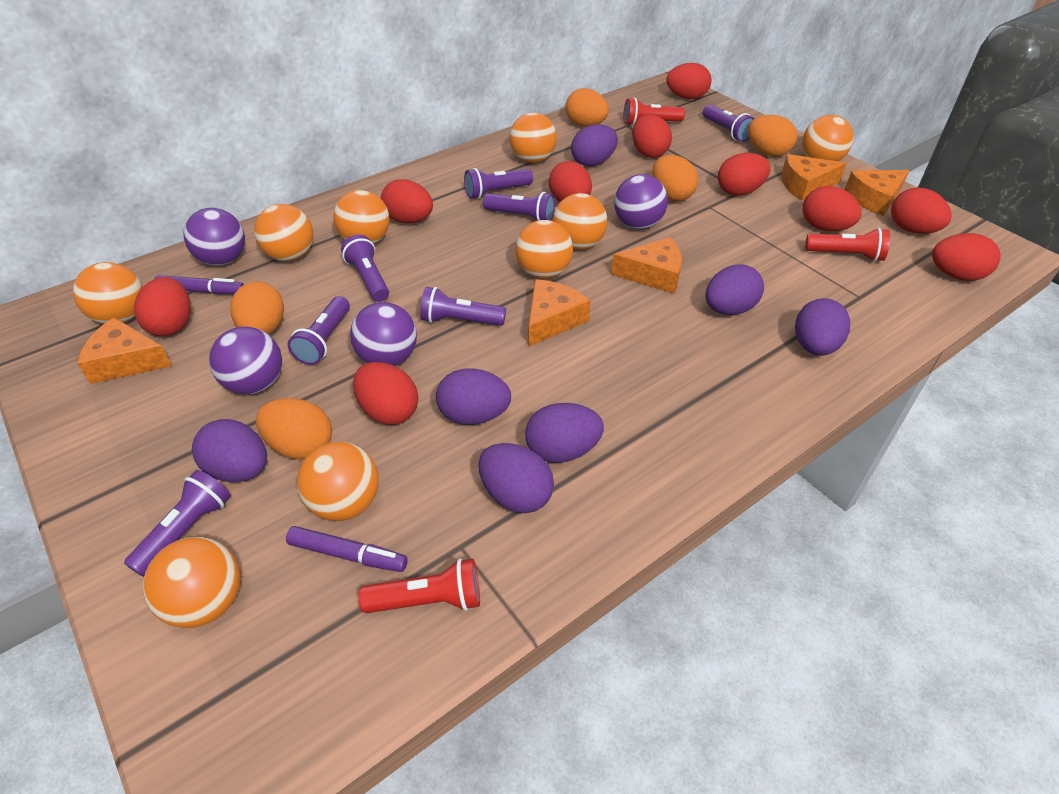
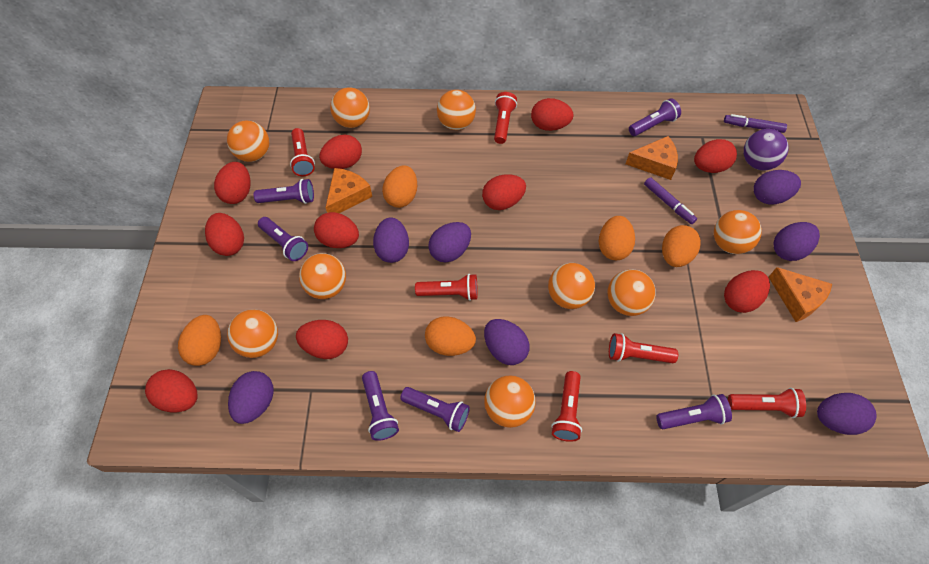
orange cheese: 5 -> 3
purple ball: 4 -> 1
purple flashlight: 7 -> 6
red flashlight: 3 -> 6

